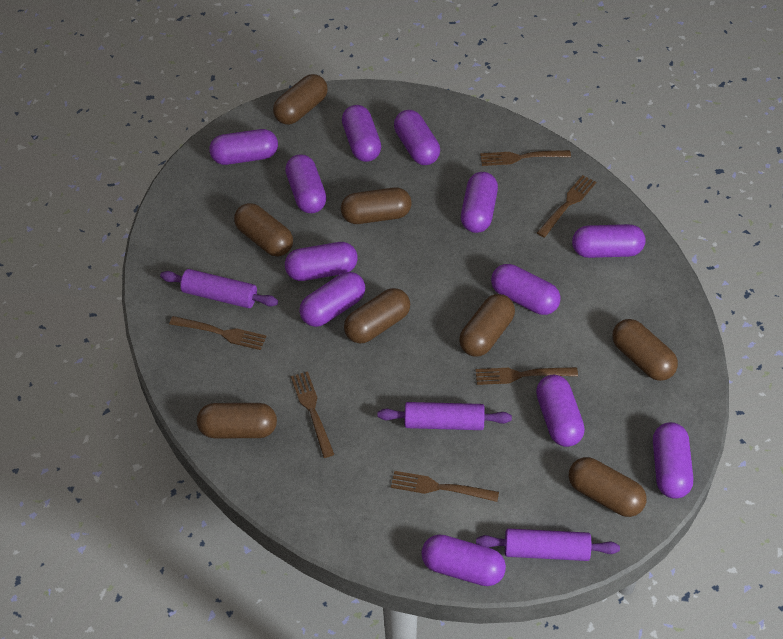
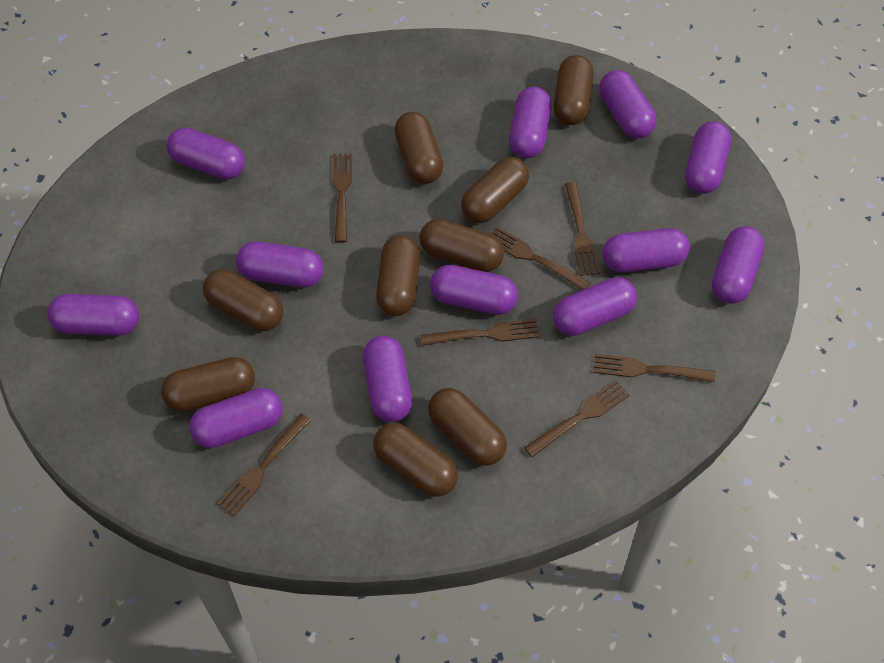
brown capsule: 8 -> 9
brown fork: 6 -> 7
purple rolling pin: 3 -> 0

